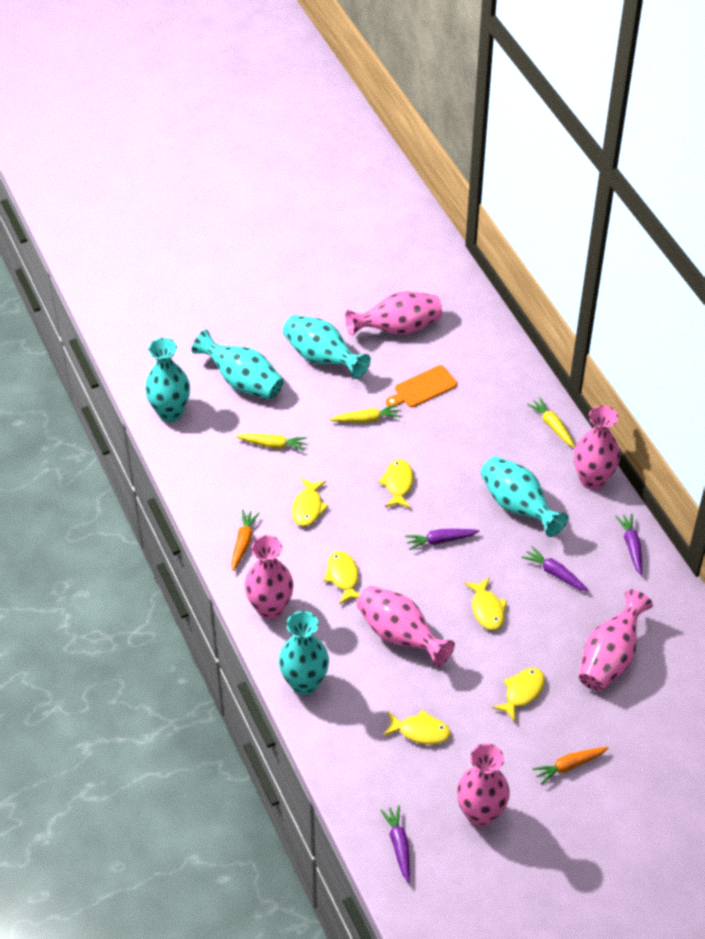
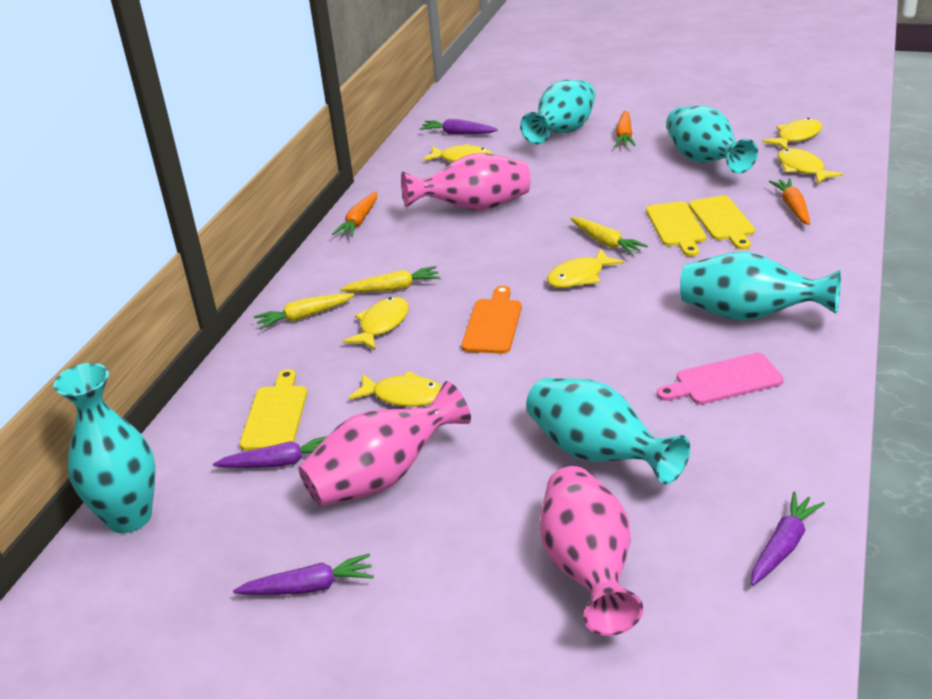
orange carrot: 2 -> 3
pink cutting board: 0 -> 1
pink vase: 6 -> 3
yellow cutting board: 0 -> 3

